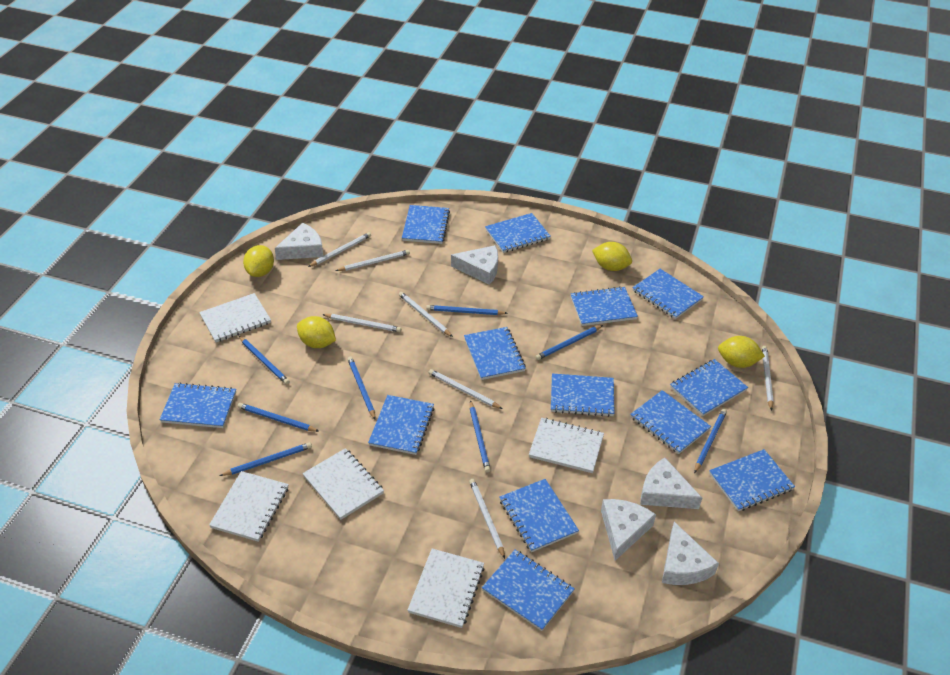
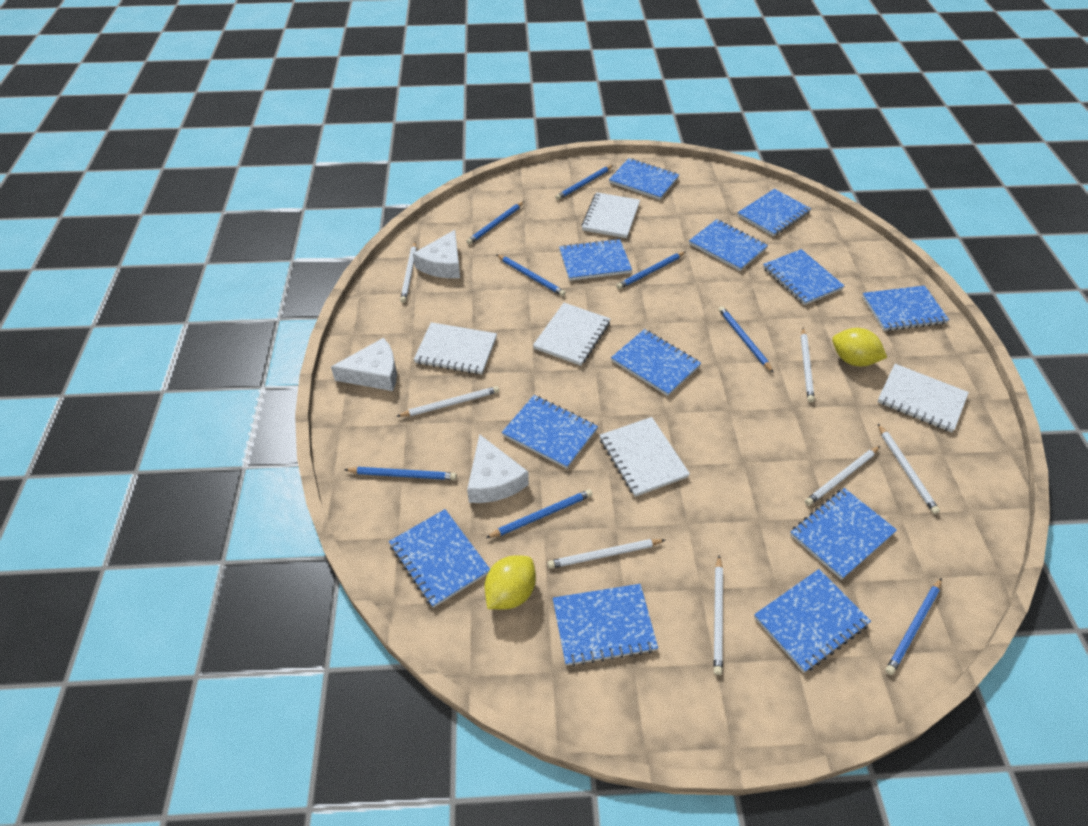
blue notebook: 13 -> 12
white cheese: 5 -> 3
yellow lemon: 4 -> 2

